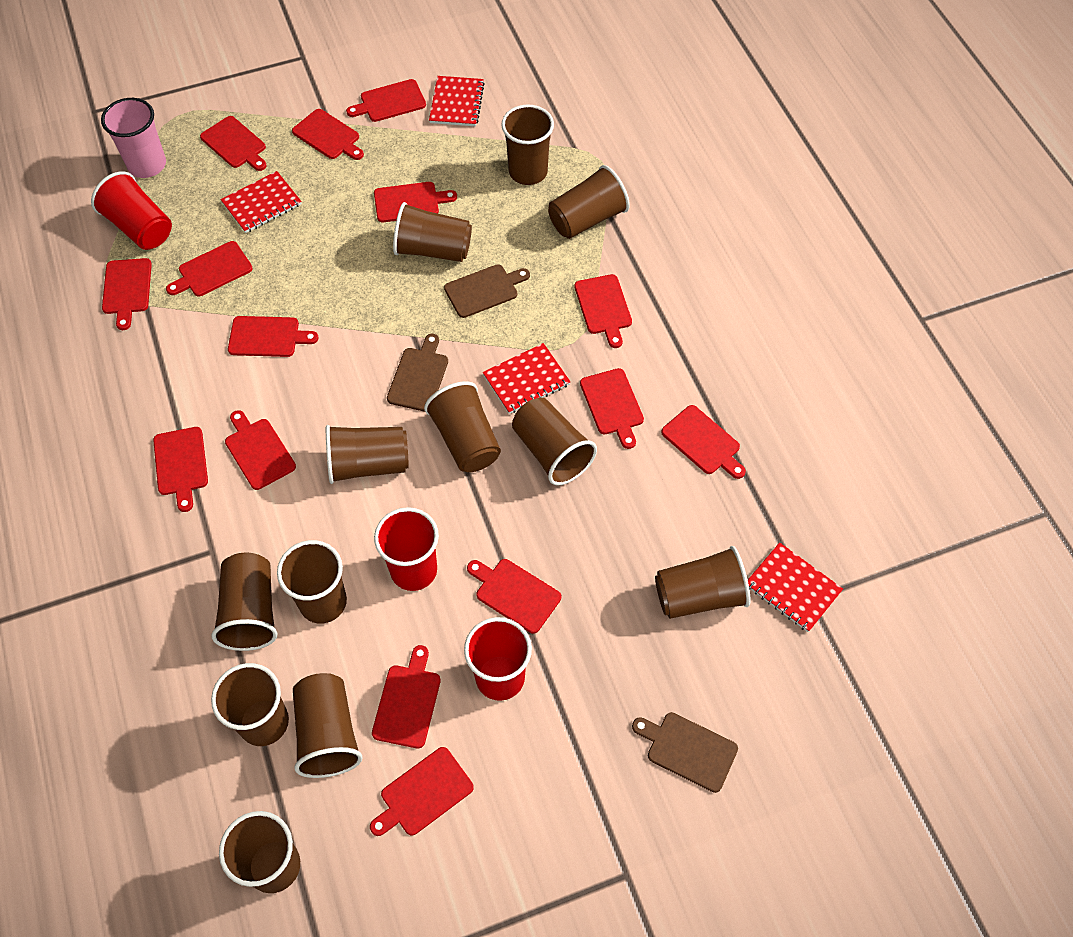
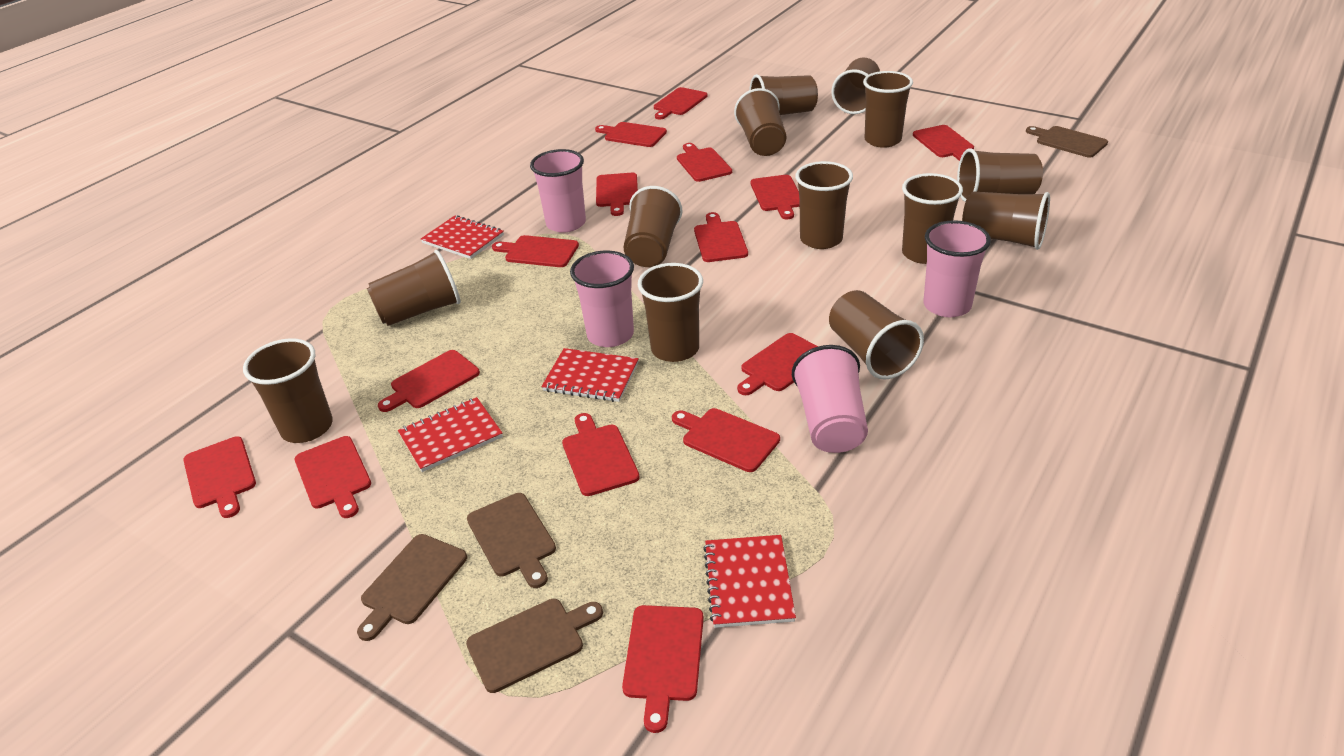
brown cup: 12 -> 13
brown cutting board: 3 -> 4
pink cup: 1 -> 4
red cup: 3 -> 0

